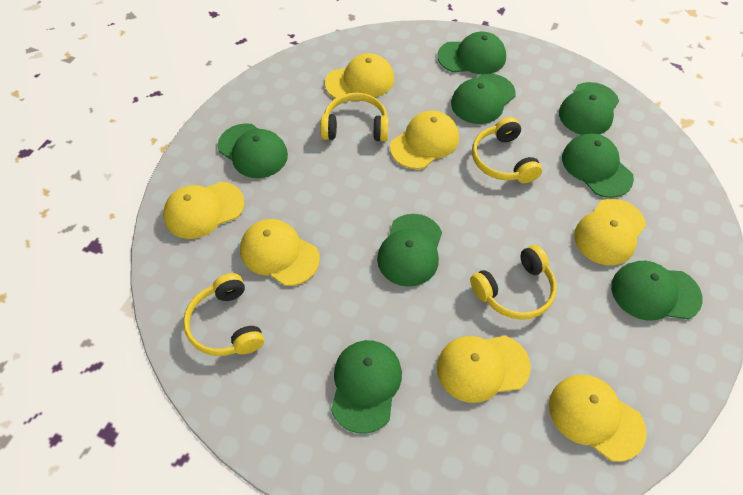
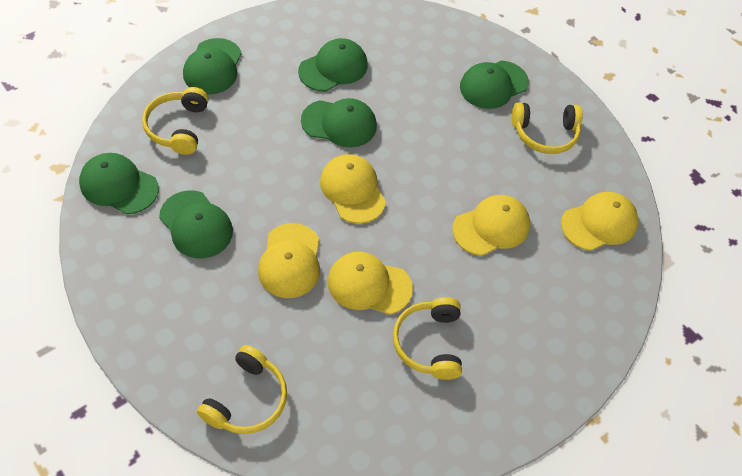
green cap: 8 -> 6
yellow cap: 7 -> 5

